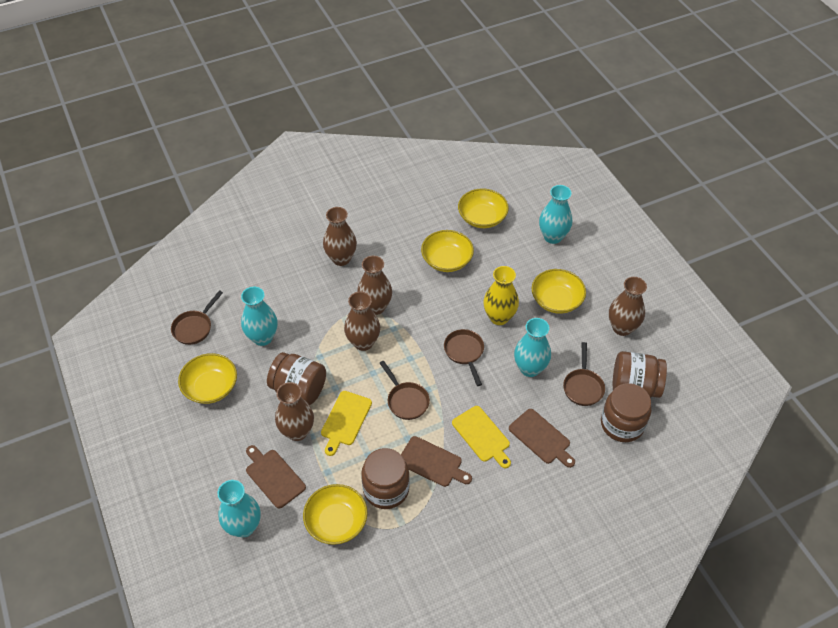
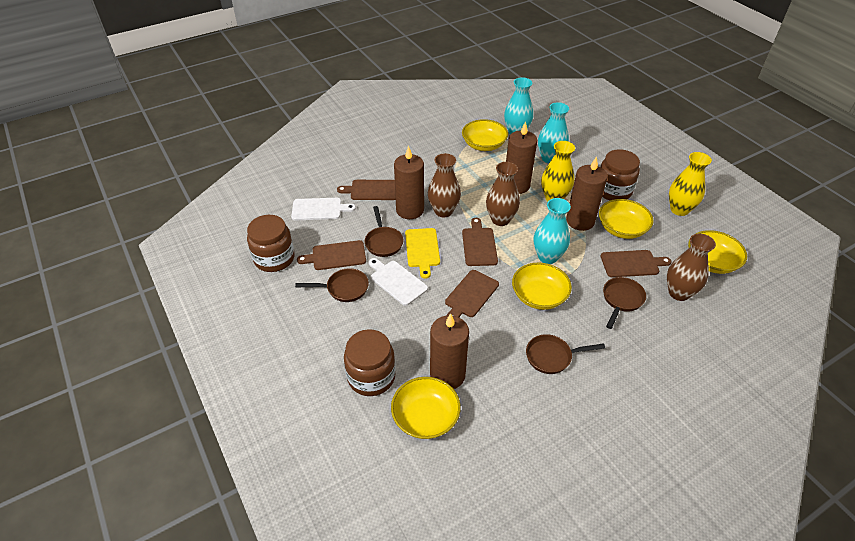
brown candle: 0 -> 4
brown cutting board: 3 -> 5
brown jar: 4 -> 3
brown vase: 5 -> 3
turquoise vase: 4 -> 3
white cutting board: 0 -> 2
yellow cutting board: 2 -> 1
yellow vase: 1 -> 2

